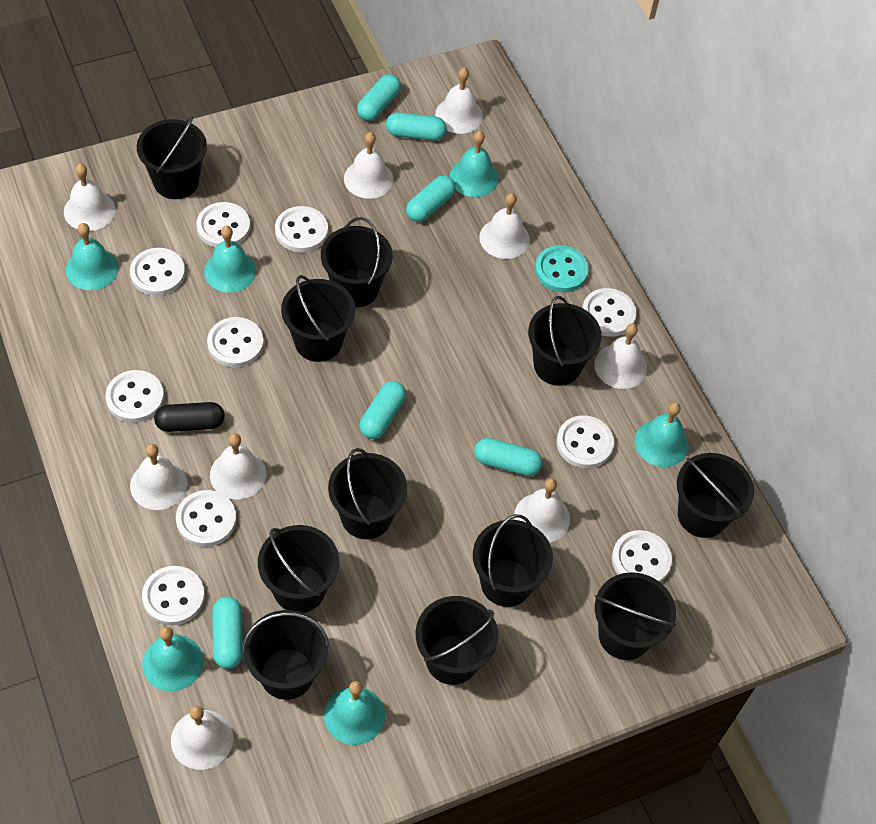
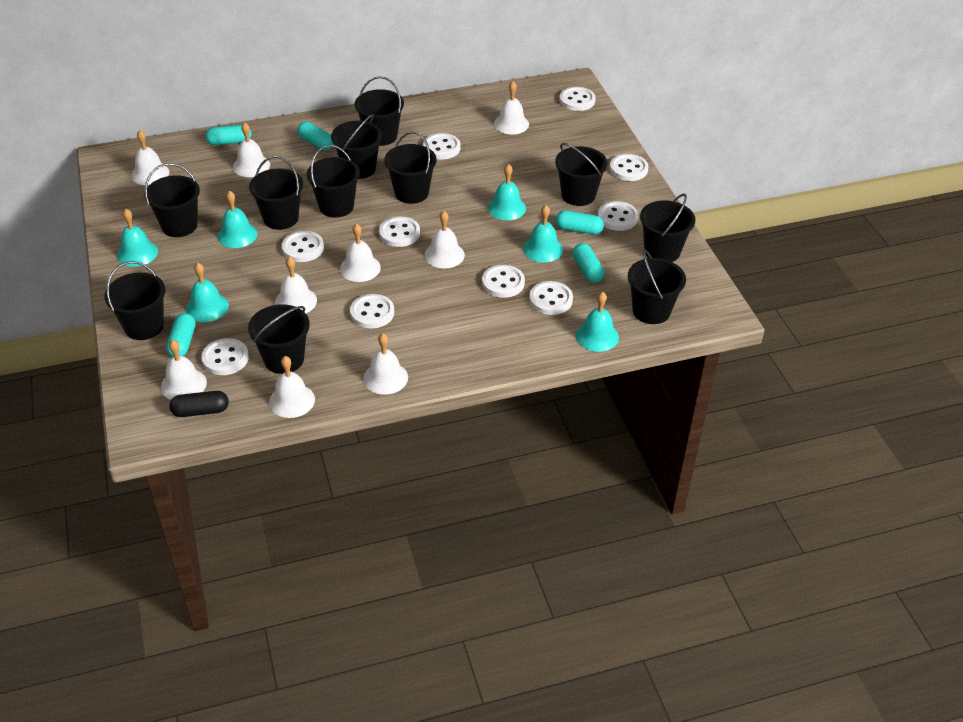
turquoise button: 1 -> 0
turquoise capsule: 6 -> 5

